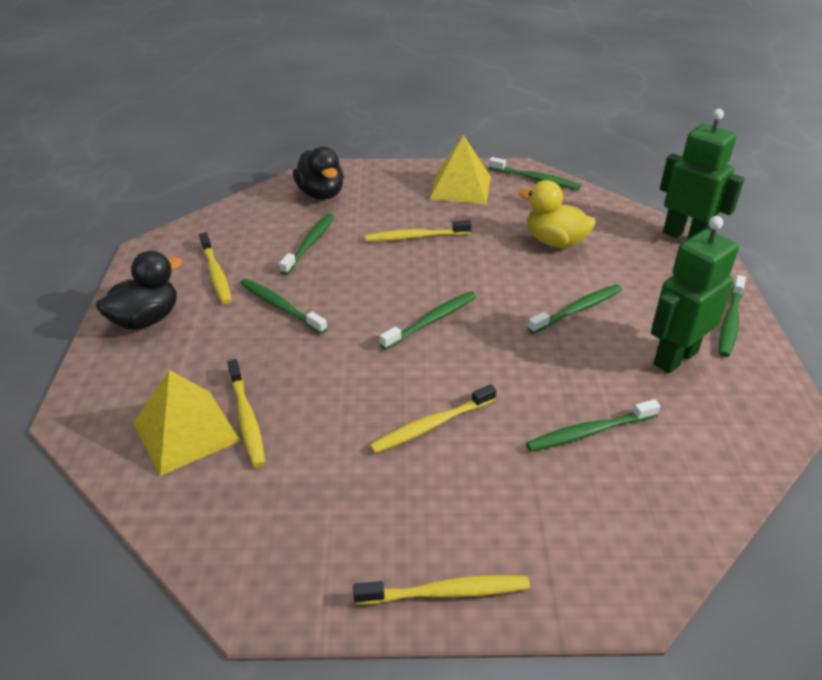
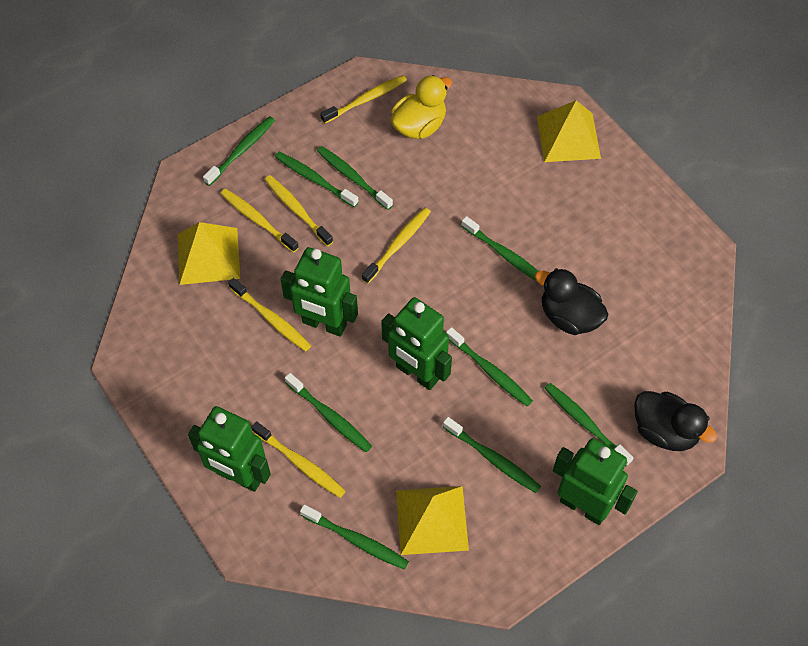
green robot: 2 -> 4
green toothbrush: 7 -> 9
yellow pyramid: 2 -> 3
yellow toothbrush: 5 -> 6

